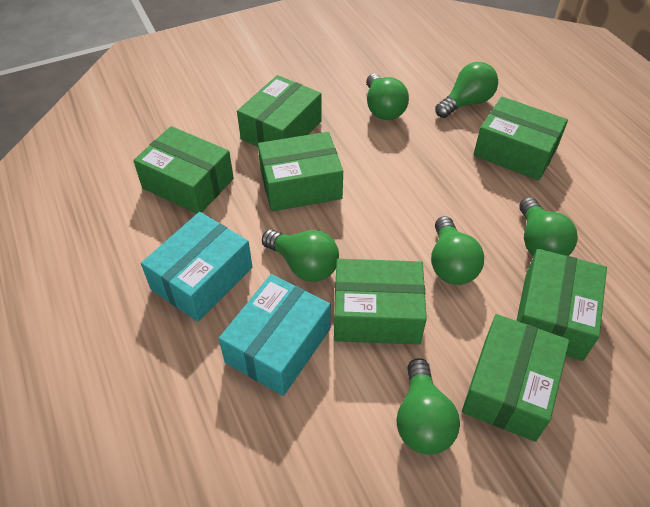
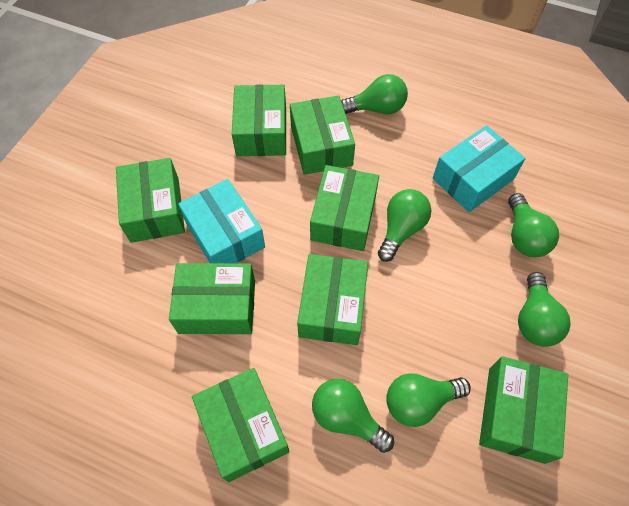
green box: 7 -> 8

